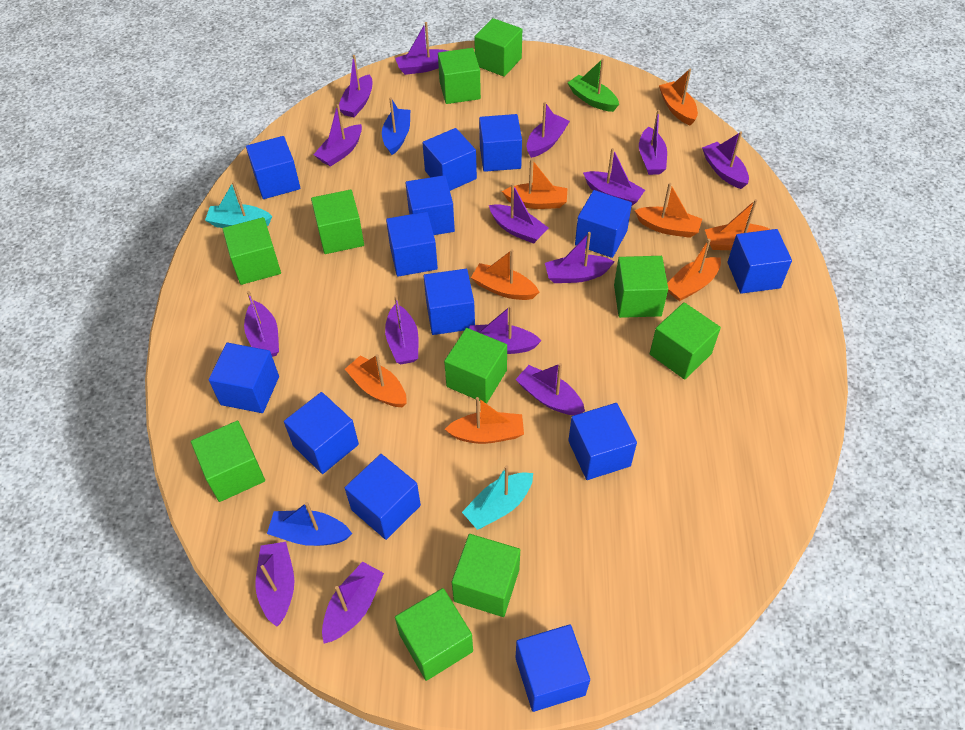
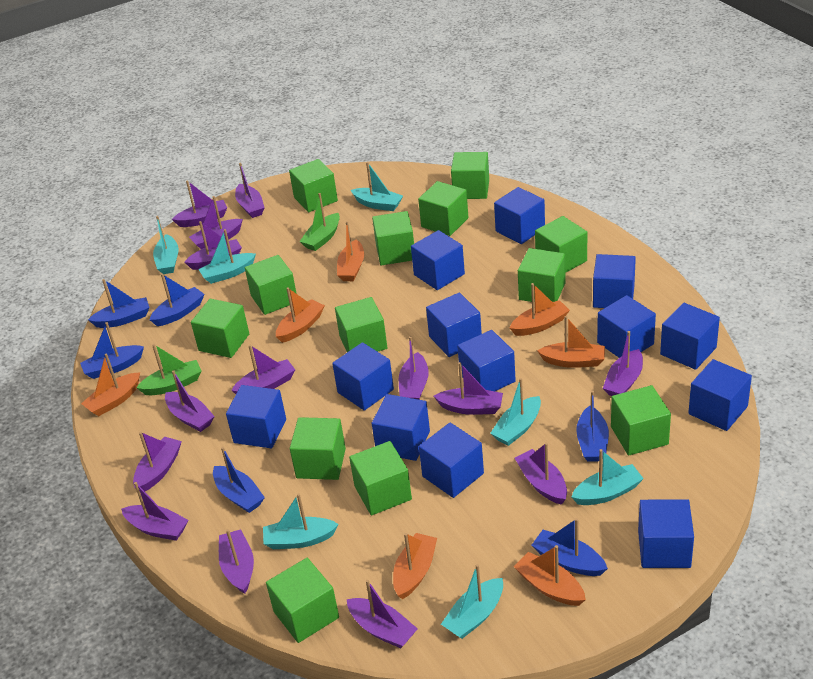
blue boat: 2 -> 6
green boat: 1 -> 2
green cube: 10 -> 13
orange boat: 8 -> 7
purple boat: 15 -> 14
turquoise boat: 2 -> 7

